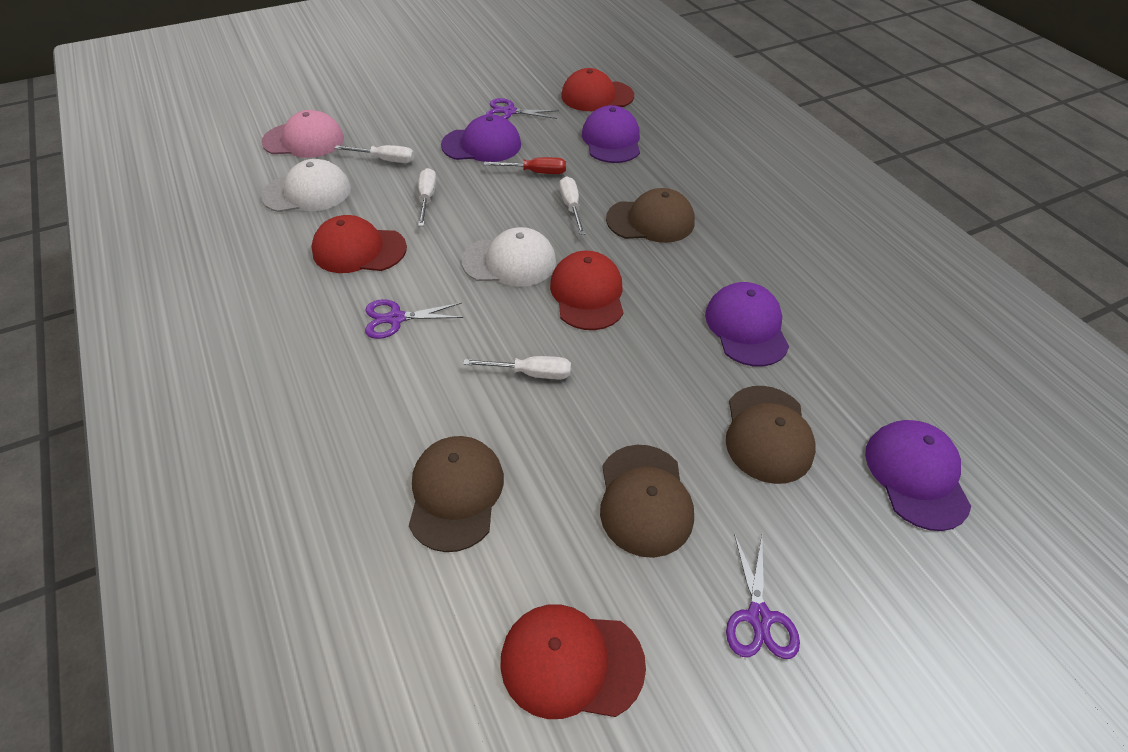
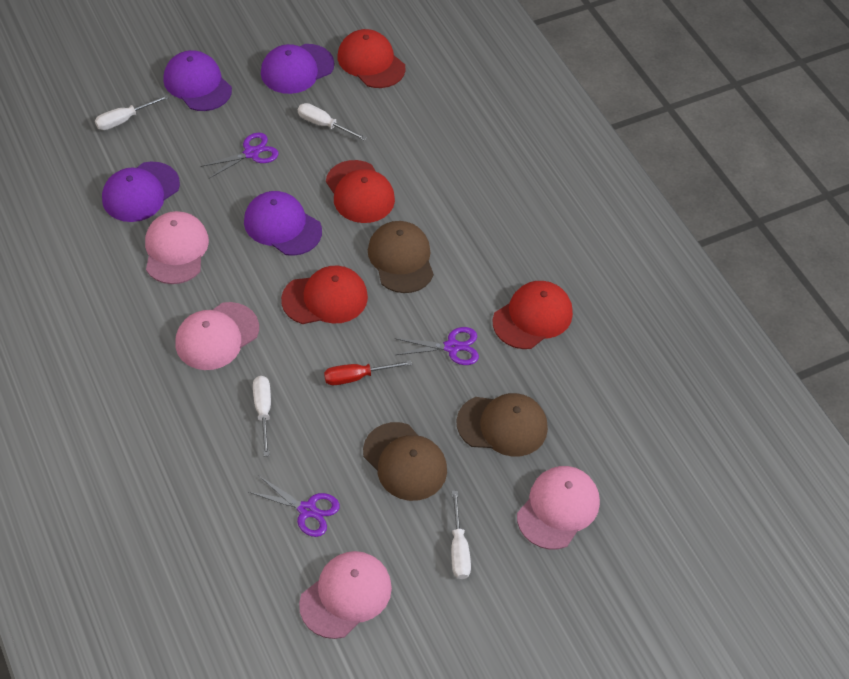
brown cap: 4 -> 3
pink cap: 1 -> 4
white cap: 2 -> 0

